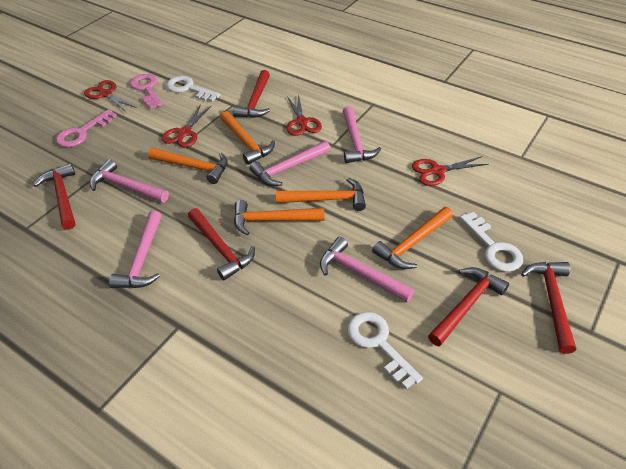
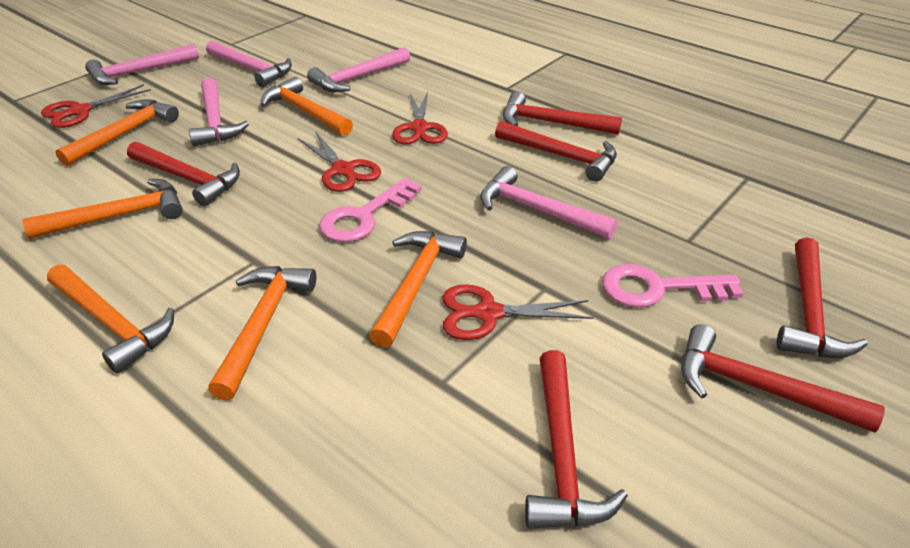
orange hammer: 5 -> 6
red hammer: 5 -> 6
white key: 3 -> 0

